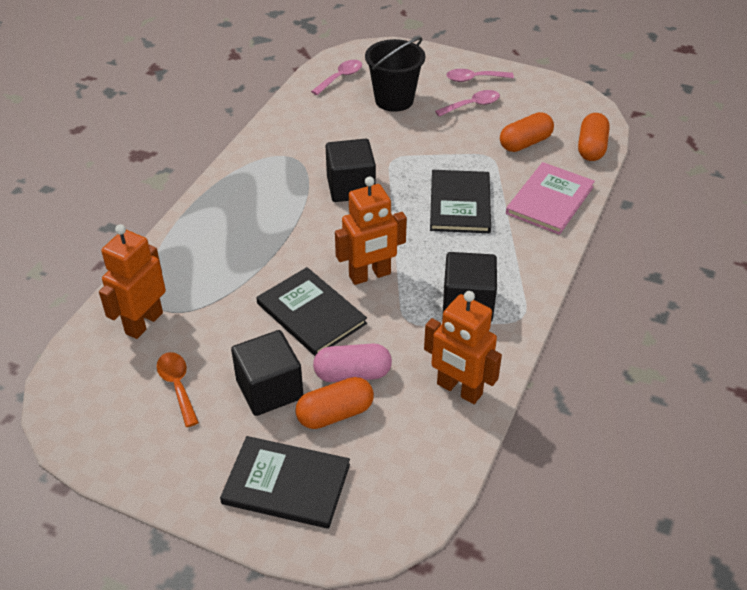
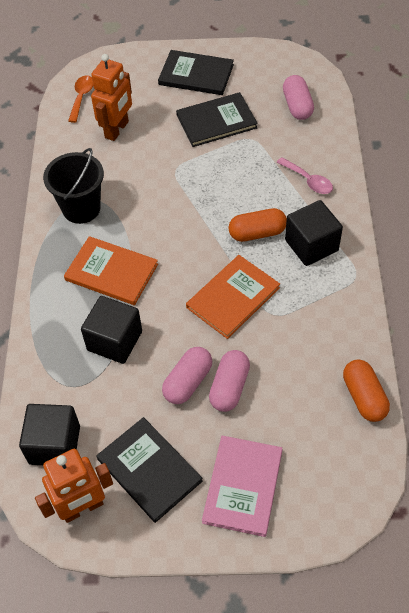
orange book: 0 -> 2
orange capsule: 3 -> 2
orange robot: 3 -> 2
pink capsule: 1 -> 3
pink spoon: 3 -> 1

